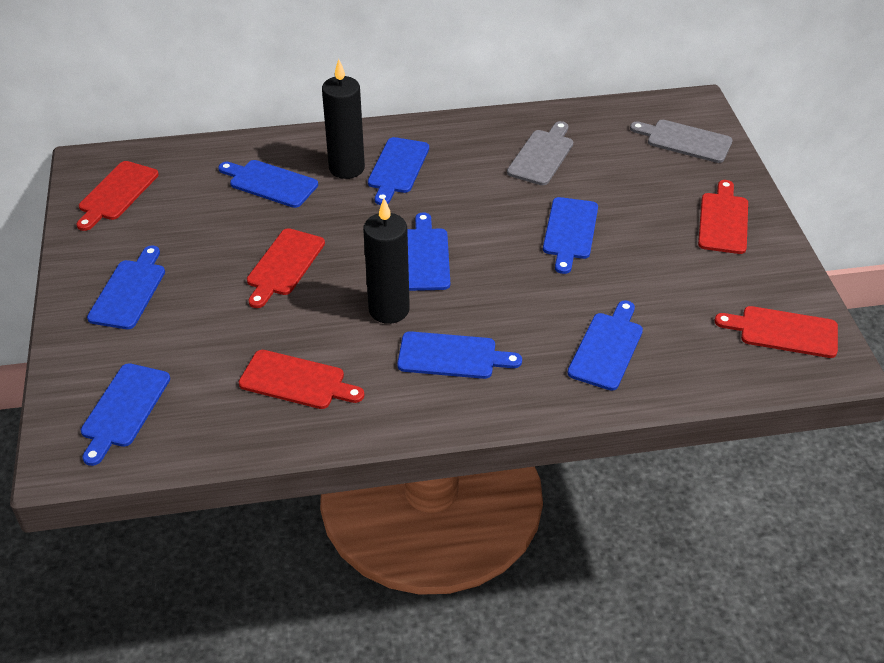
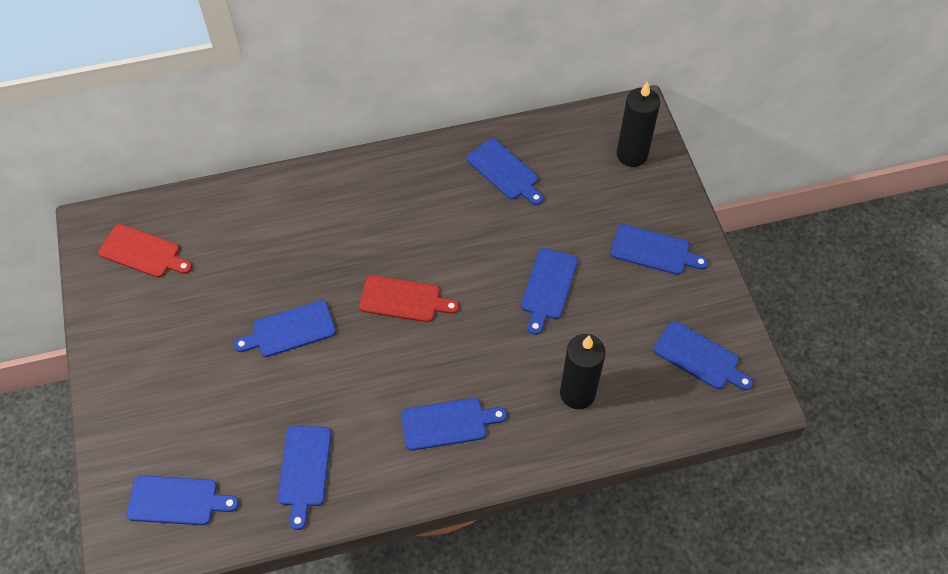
grey cutting board: 2 -> 0
red cutting board: 5 -> 2

